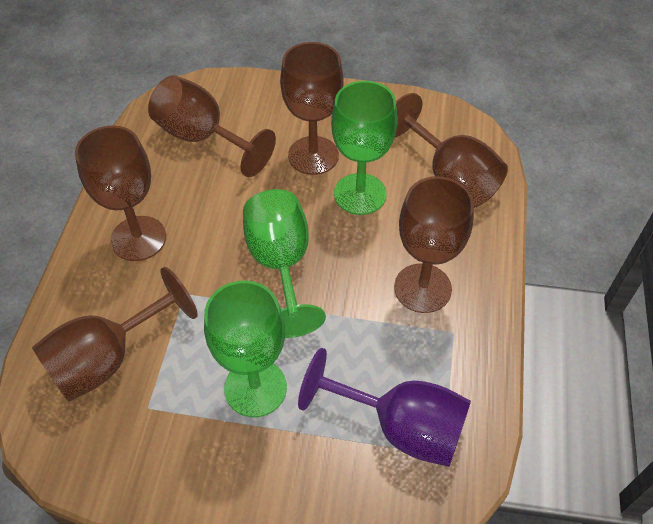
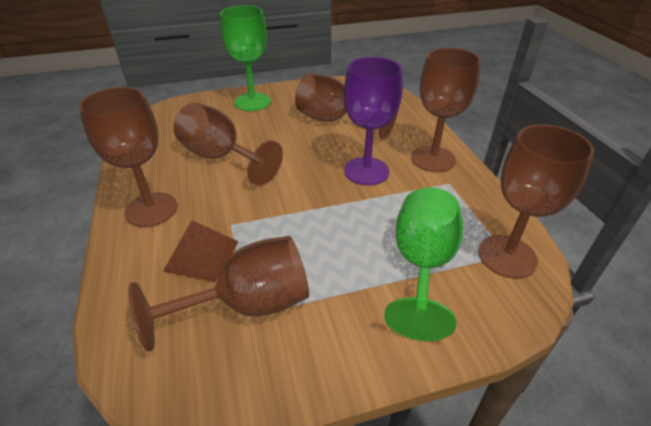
brown pyramid: 0 -> 1
green goblet: 3 -> 2

